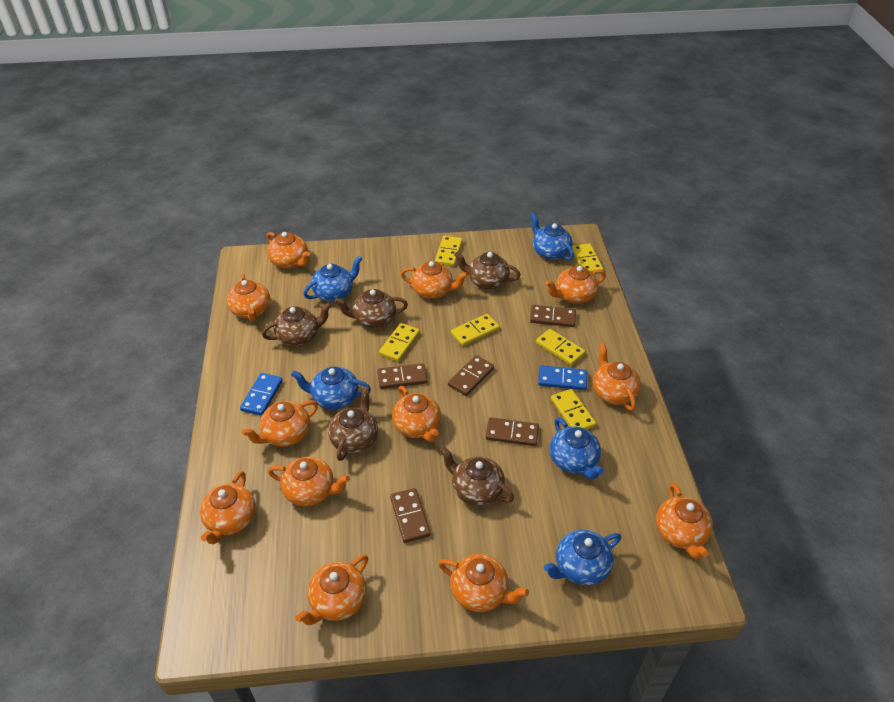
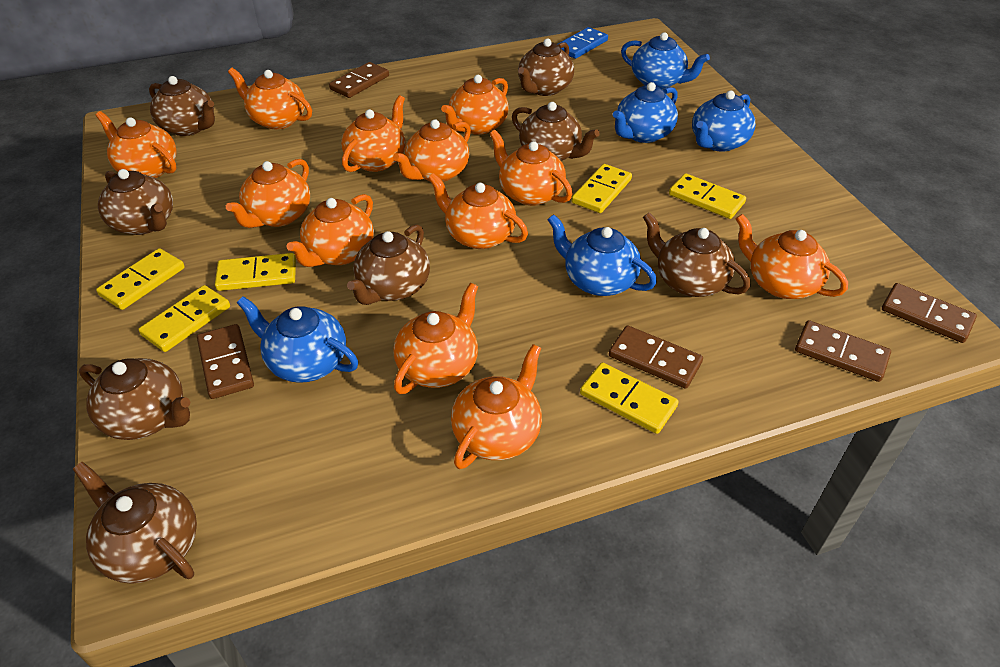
blue domino: 2 -> 1
brown teapot: 5 -> 8

